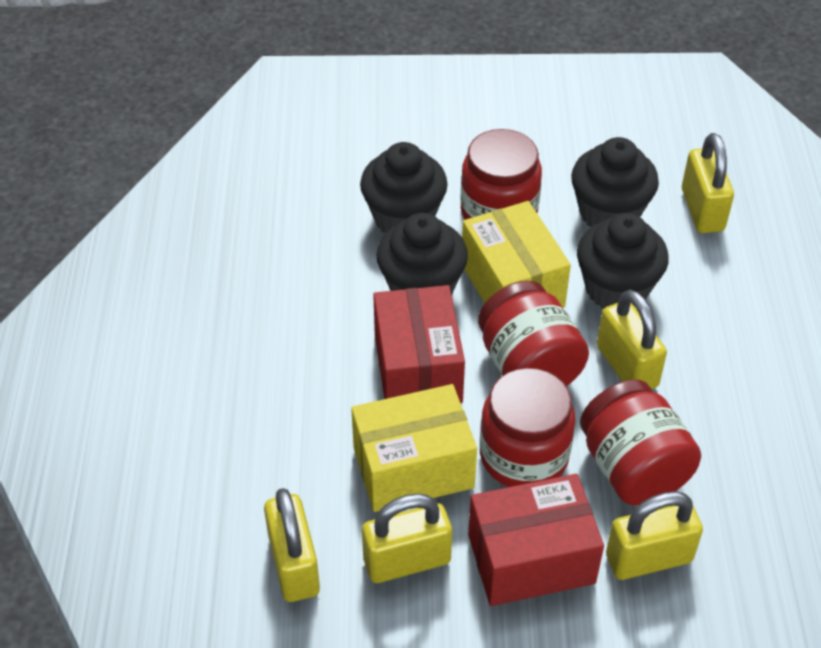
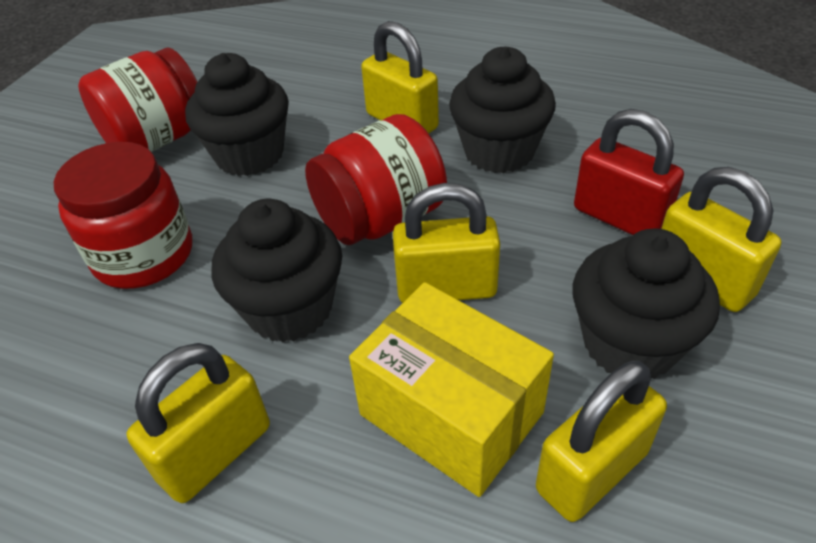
red box: 2 -> 0
red jar: 4 -> 3
red padlock: 0 -> 1
yellow box: 2 -> 1

